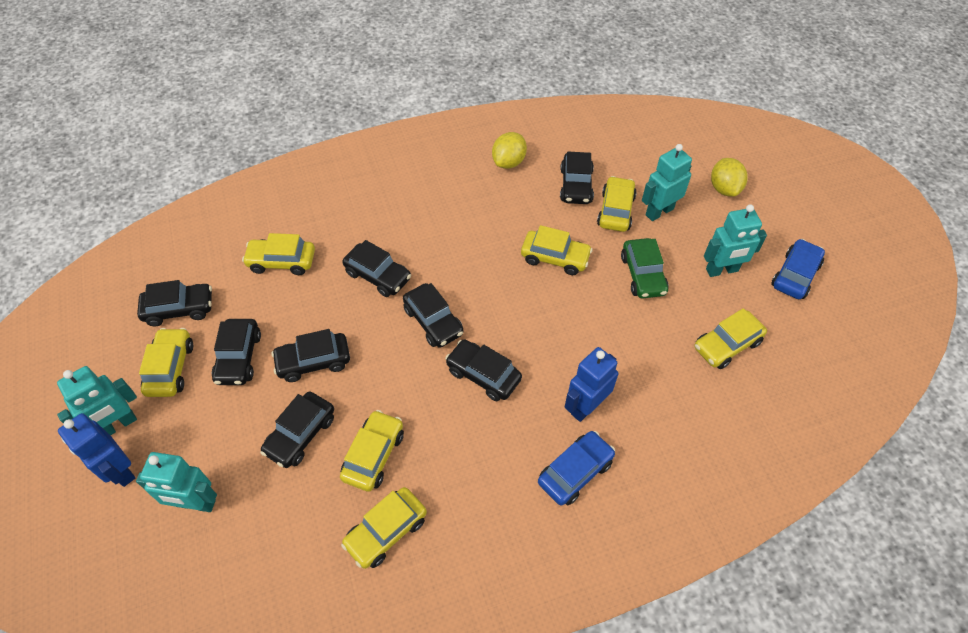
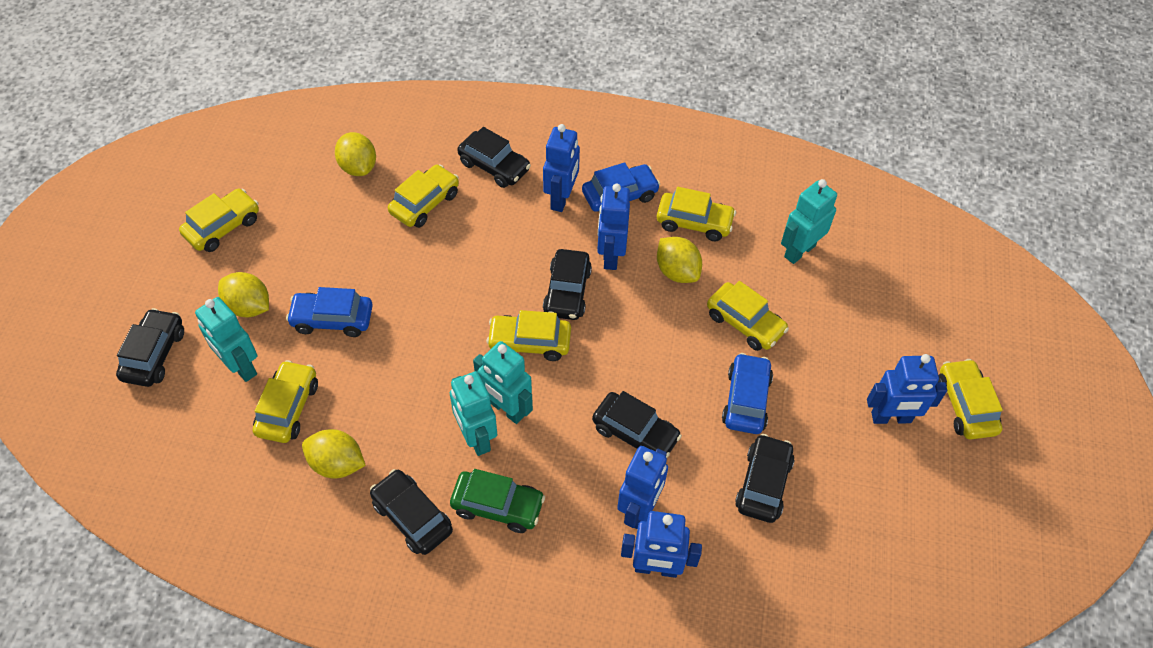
black car: 8 -> 6
blue car: 2 -> 3
blue robot: 2 -> 5
yellow lemon: 2 -> 4

